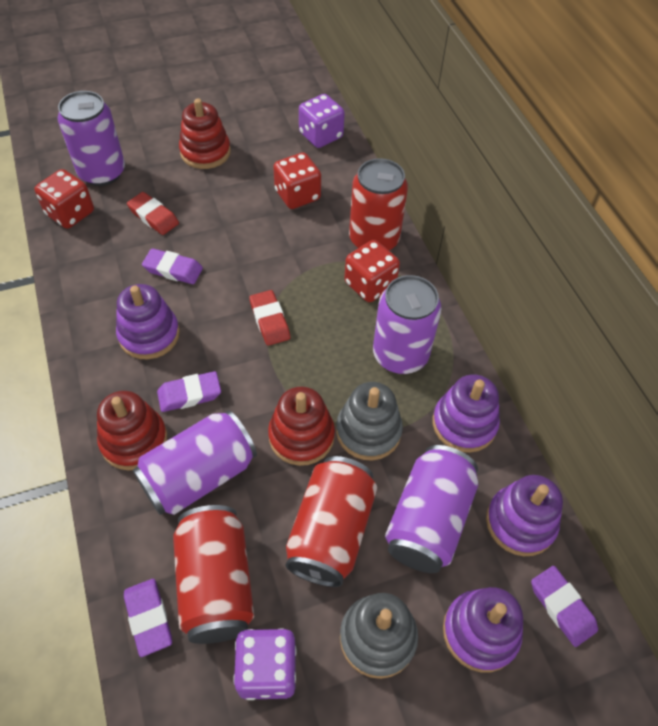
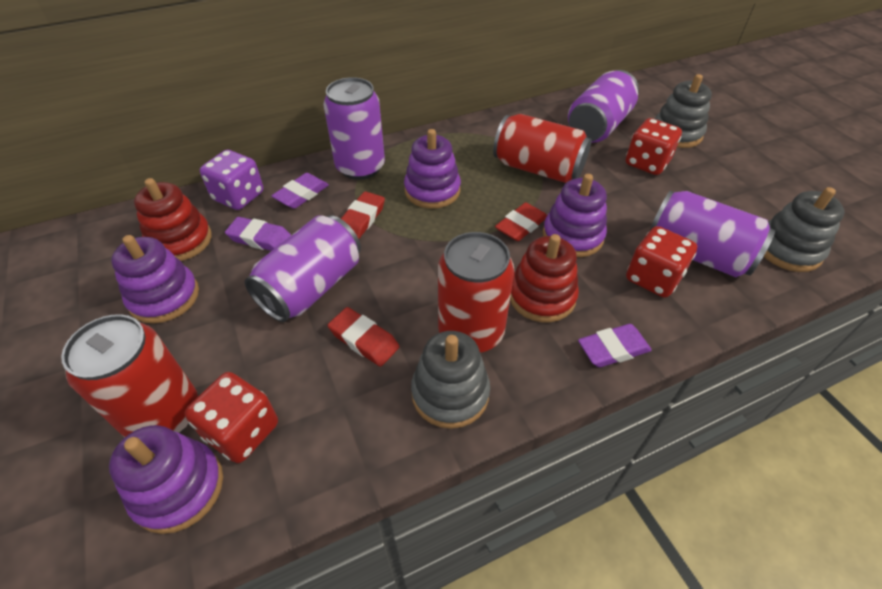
grey stacking toy: 2 -> 3
purple dice: 2 -> 1
purple eraser: 4 -> 3
red eraser: 2 -> 3
red stacking toy: 3 -> 2

